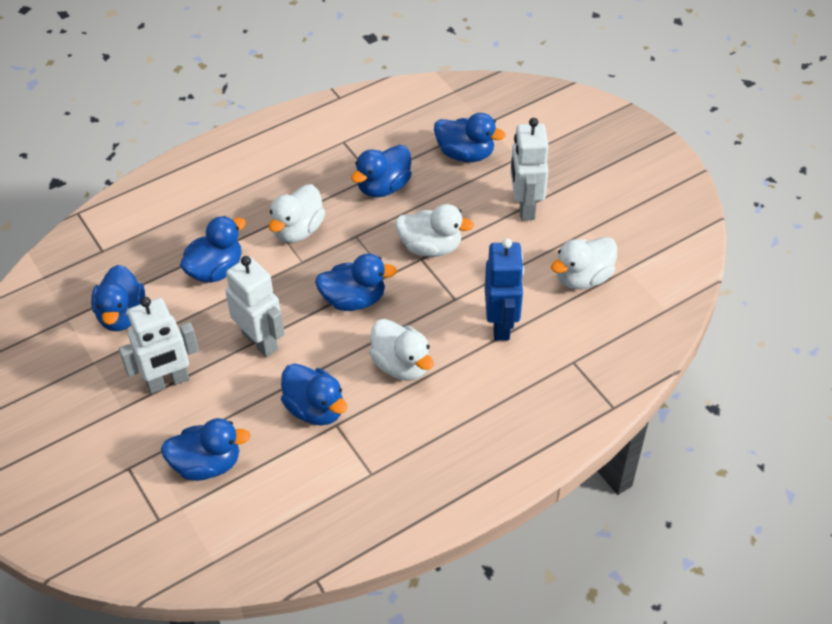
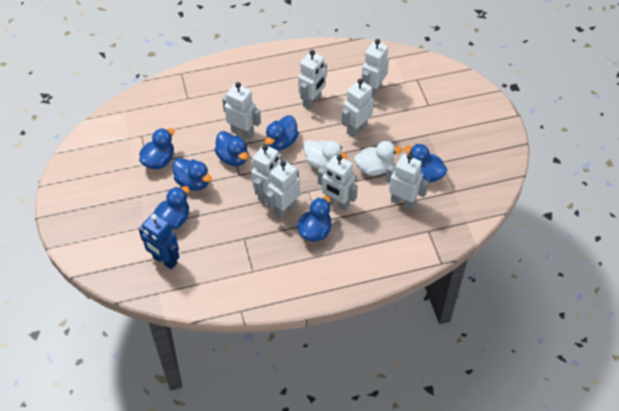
white duck: 4 -> 2
white robot: 3 -> 8

